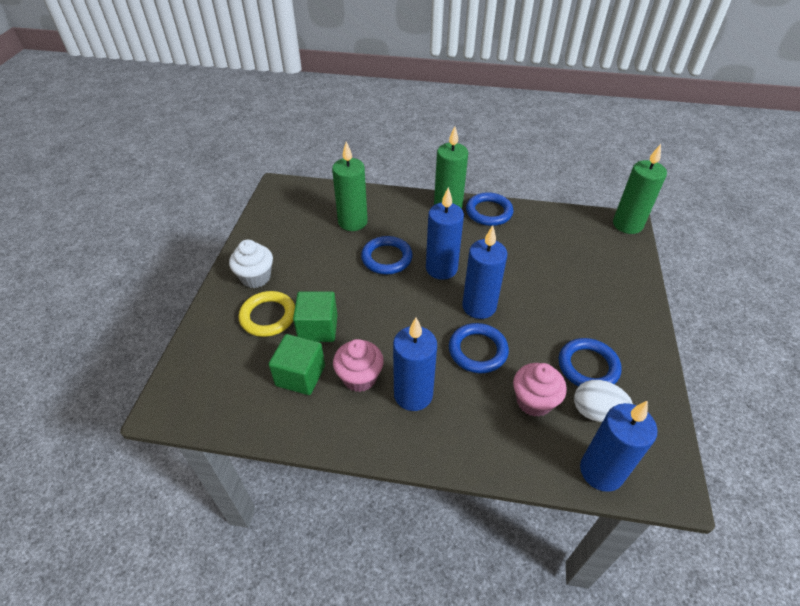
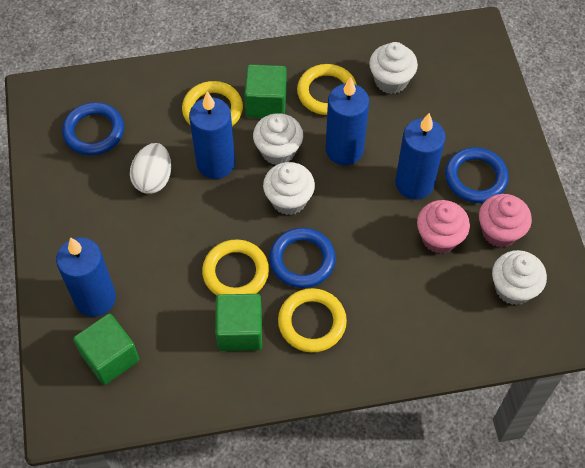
blue ring: 4 -> 3
green candle: 3 -> 0
green cube: 2 -> 3
white cupcake: 1 -> 4
yellow ring: 1 -> 4

